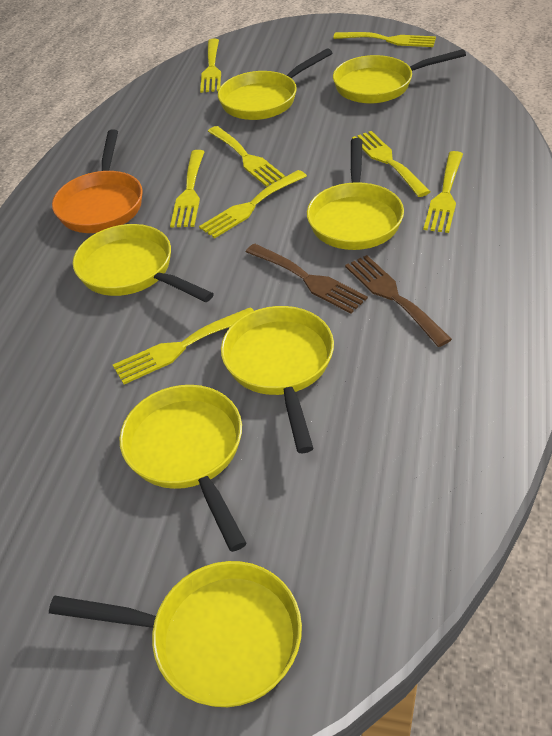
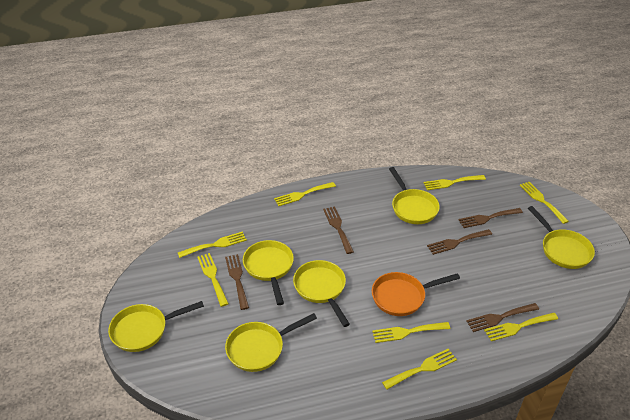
brown fork: 2 -> 5
yellow pan: 7 -> 6

